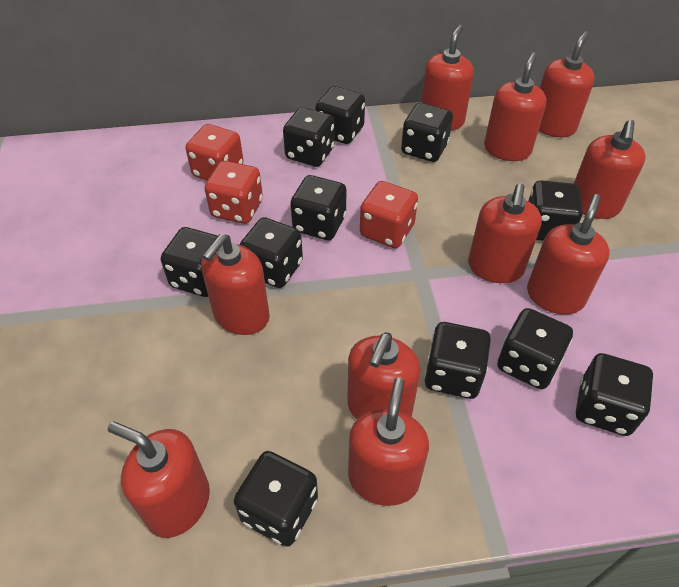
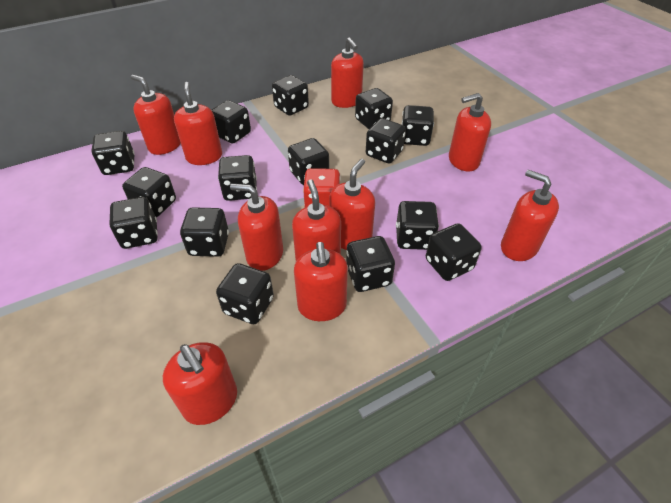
black dice: 11 -> 15
red dice: 3 -> 1

